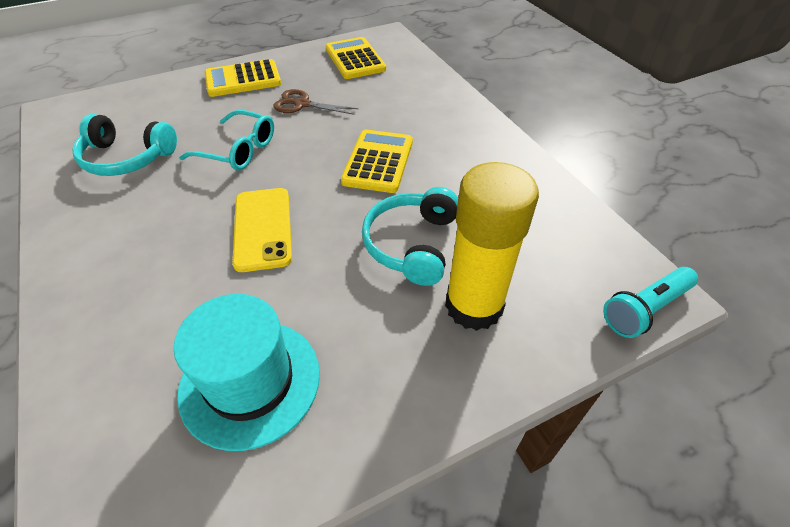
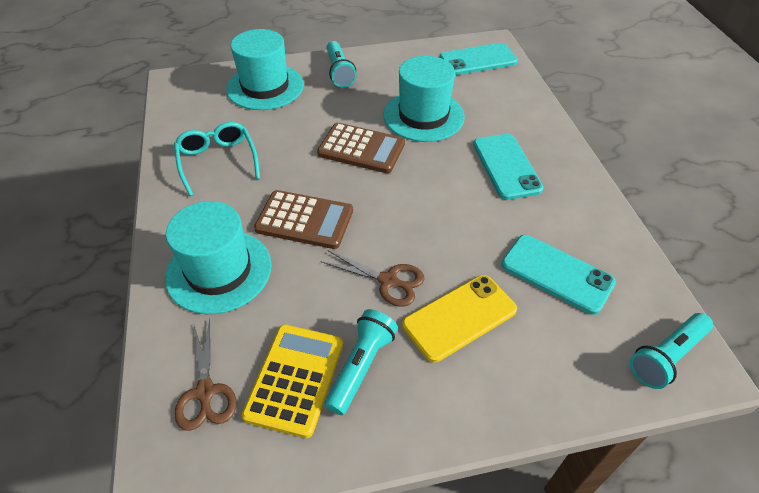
brown calculator: 0 -> 2
brown scissors: 1 -> 2
turquoise flashlight: 1 -> 3
turquoise hat: 1 -> 3
turquoise headphones: 2 -> 0
turquoise phone: 0 -> 3
yellow calculator: 3 -> 1
yellow glue stick: 1 -> 0

